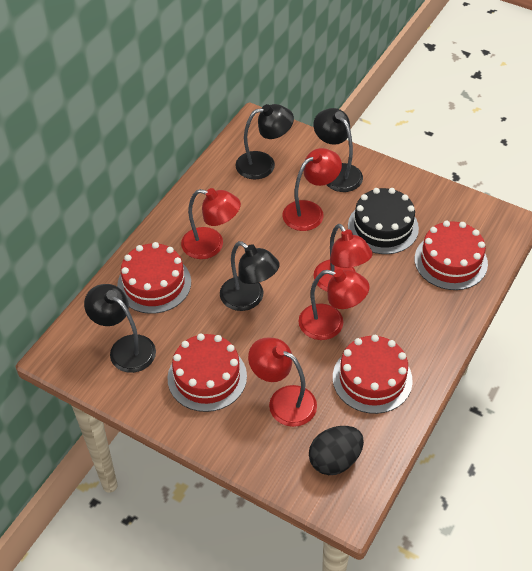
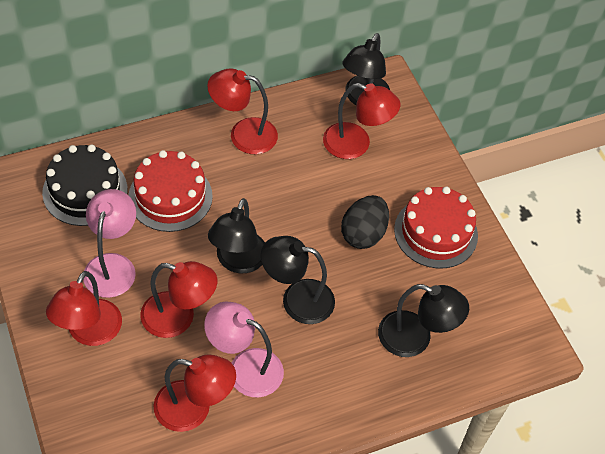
pink lamp: 0 -> 2
red cake: 4 -> 2

